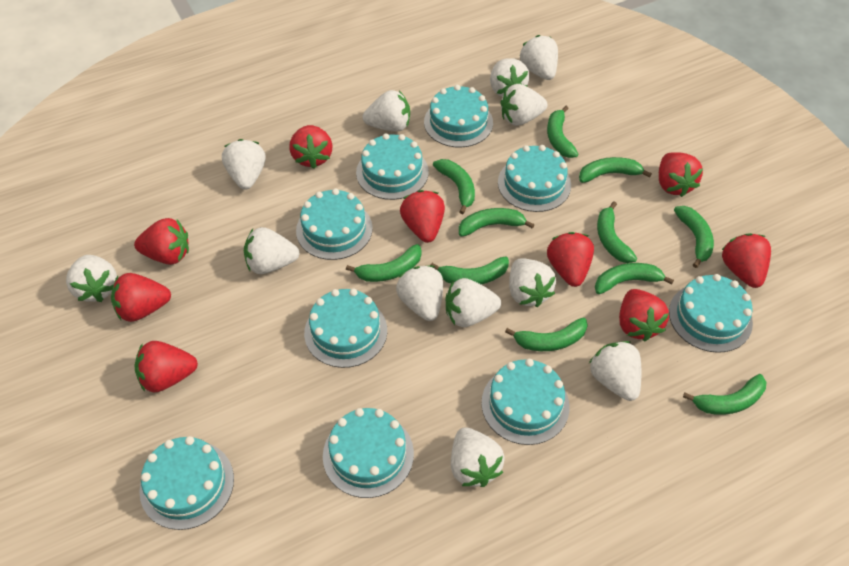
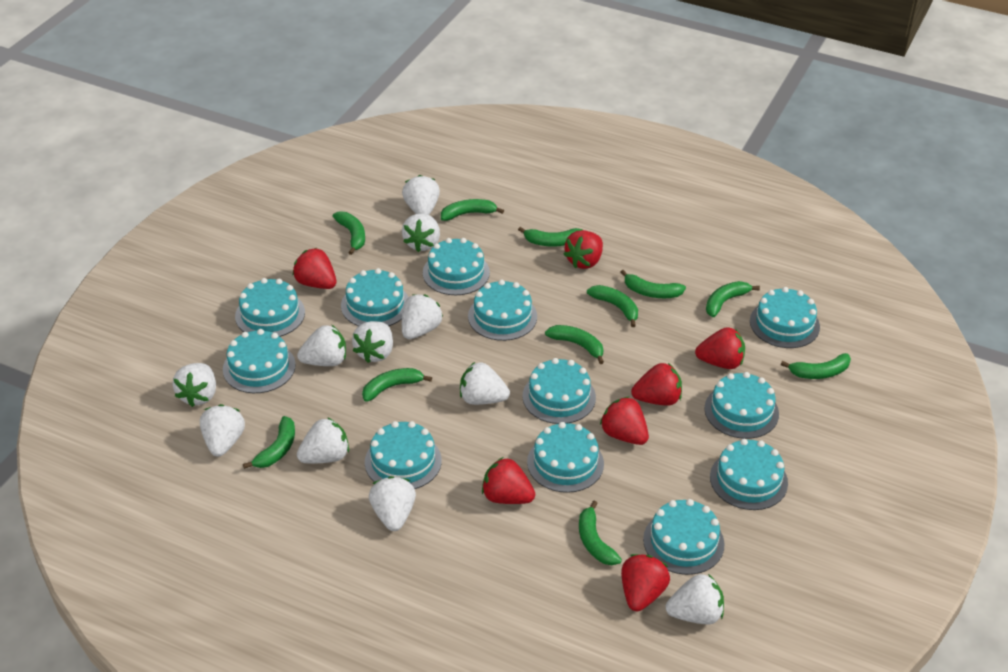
red strawberry: 9 -> 7
turquoise cake: 9 -> 12
white strawberry: 12 -> 11

